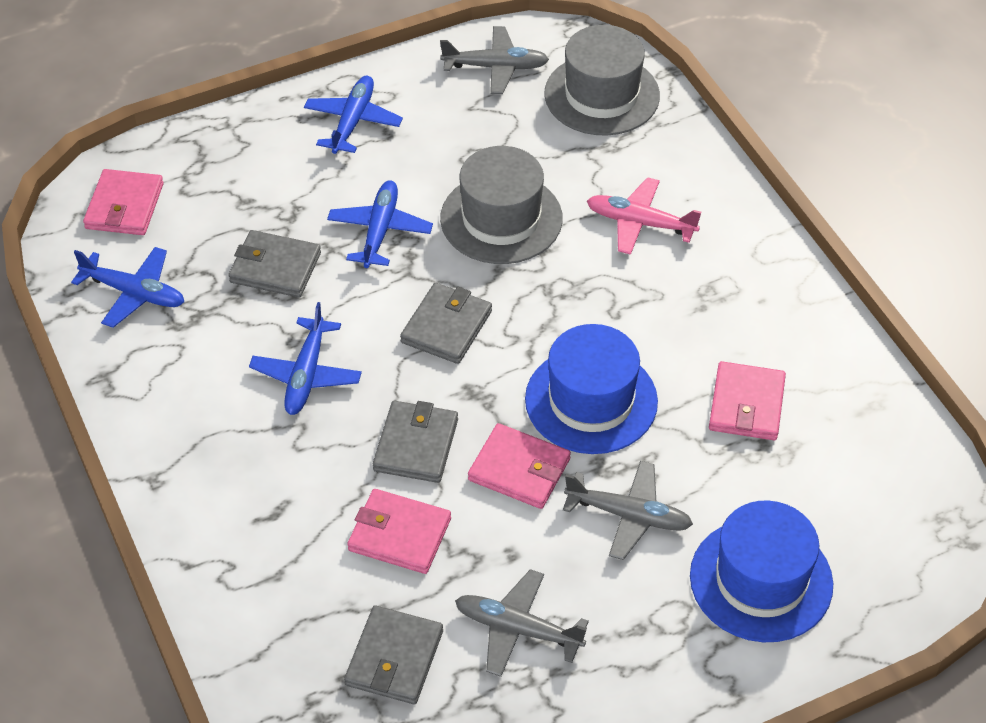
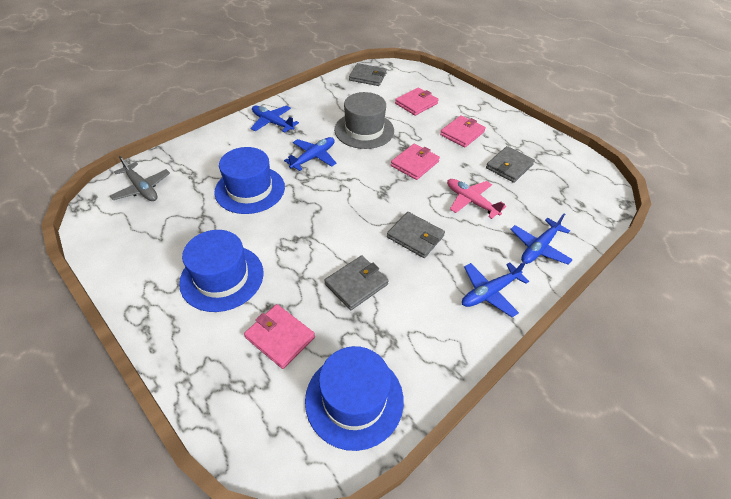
blue hat: 2 -> 3
grey hat: 2 -> 1
grey plane: 3 -> 1

